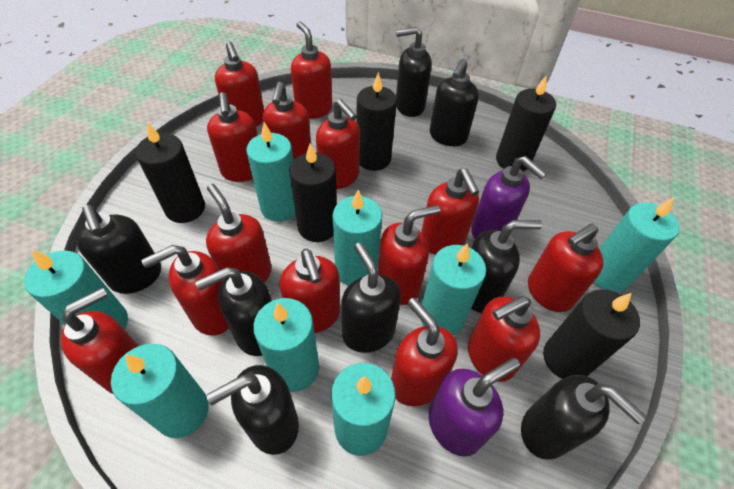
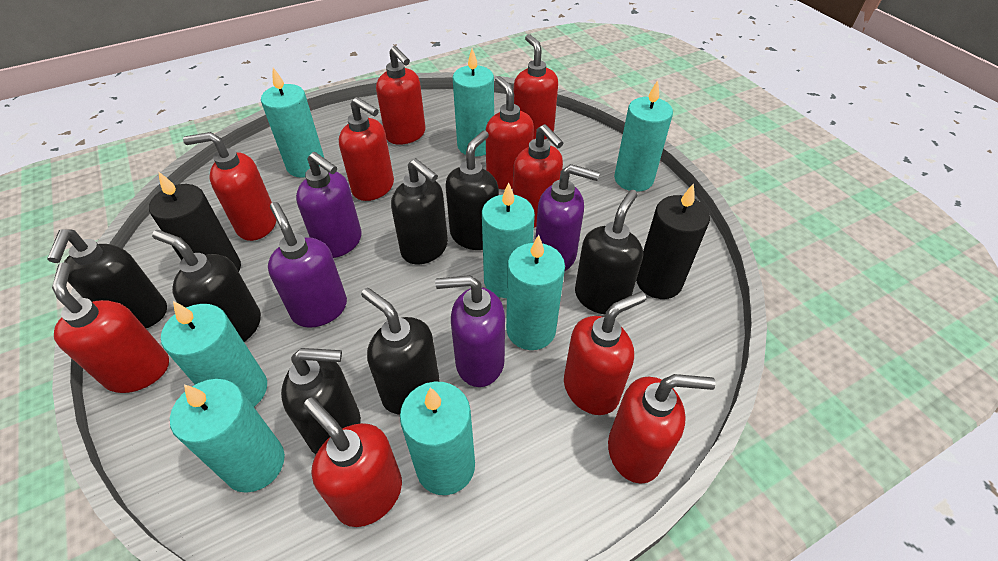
black candle: 5 -> 2
black soap dispenser: 8 -> 7
purple soap dispenser: 2 -> 4
red soap dispenser: 14 -> 10

